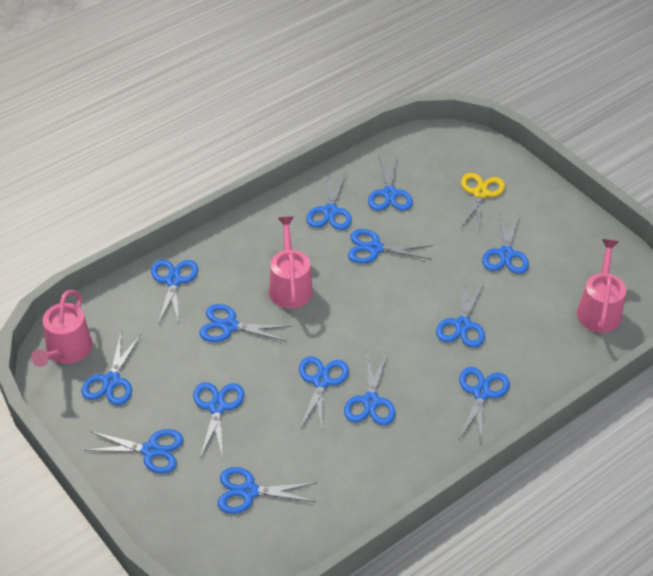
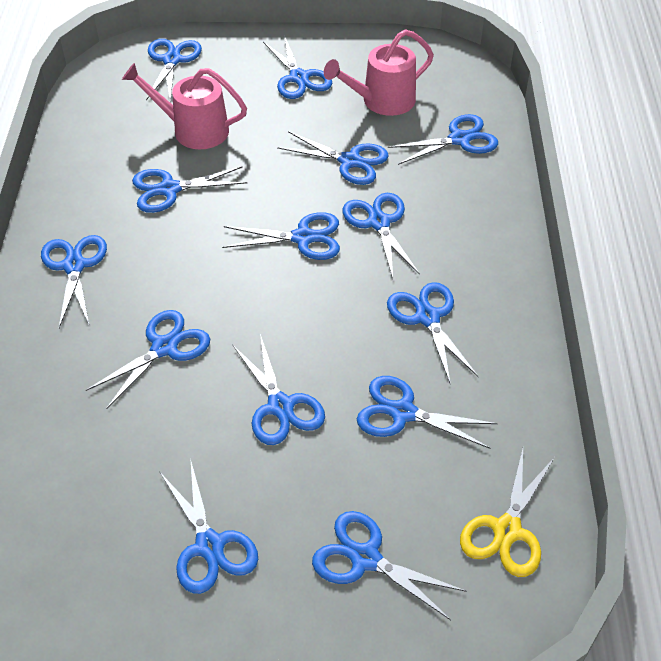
pink watering can: 3 -> 2

